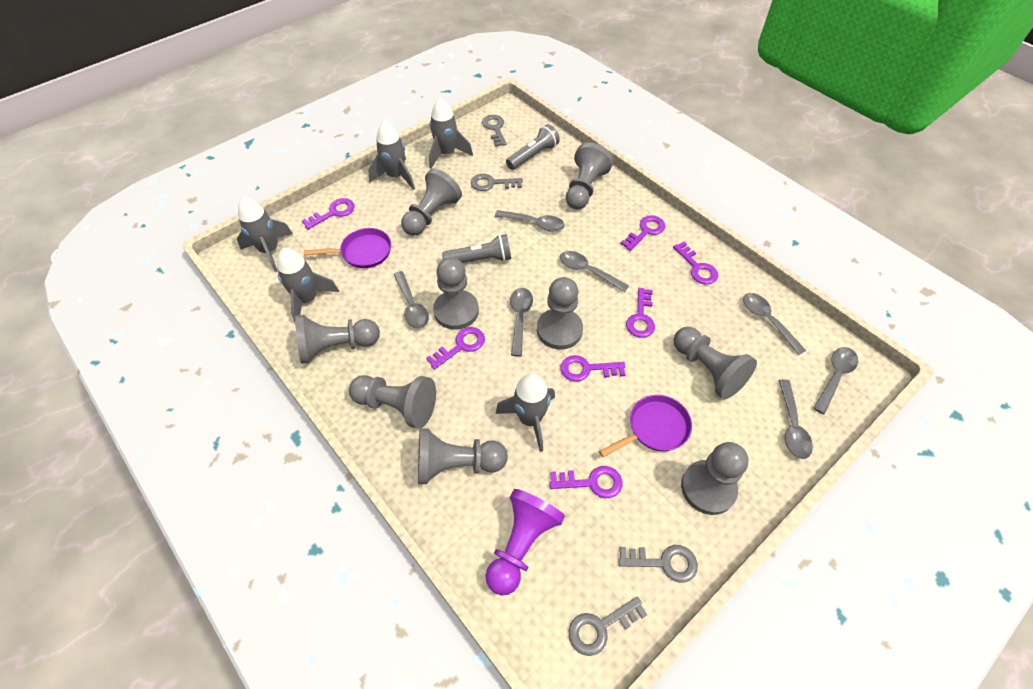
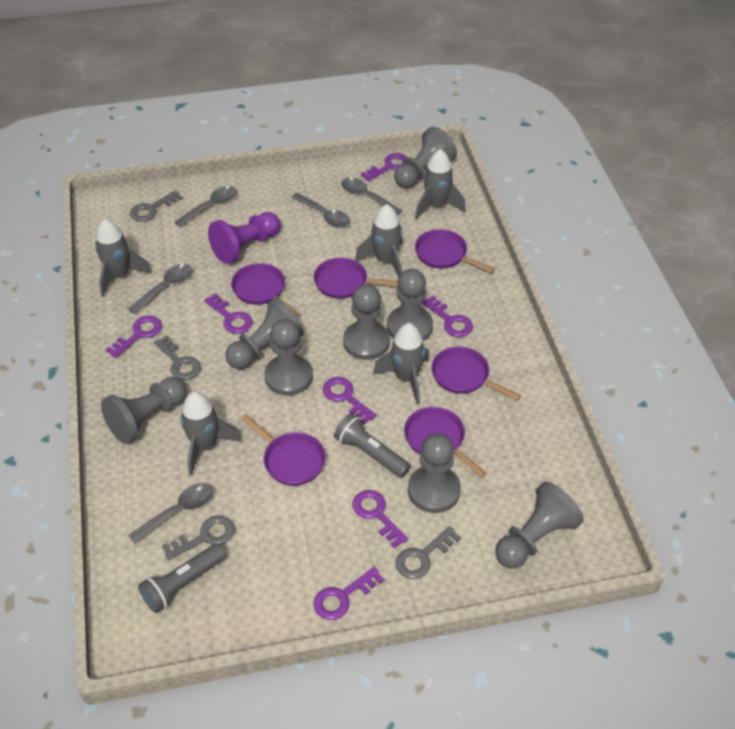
grey pawn: 9 -> 8
grey spoon: 7 -> 5
purple pan: 2 -> 6

